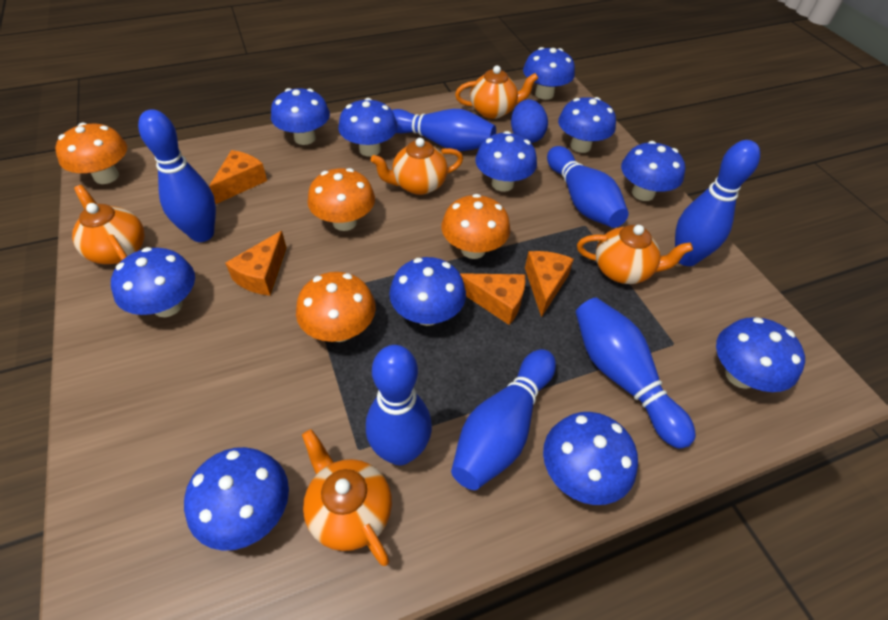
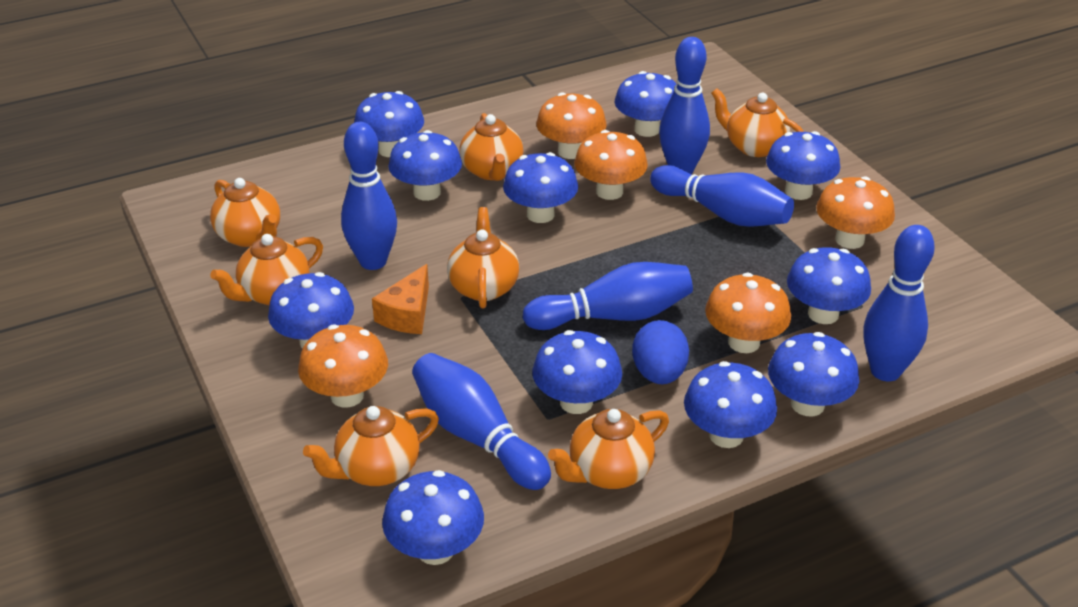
blue bowling pin: 7 -> 6
orange cheese: 4 -> 1
orange mushroom: 4 -> 5
orange teapot: 5 -> 7

